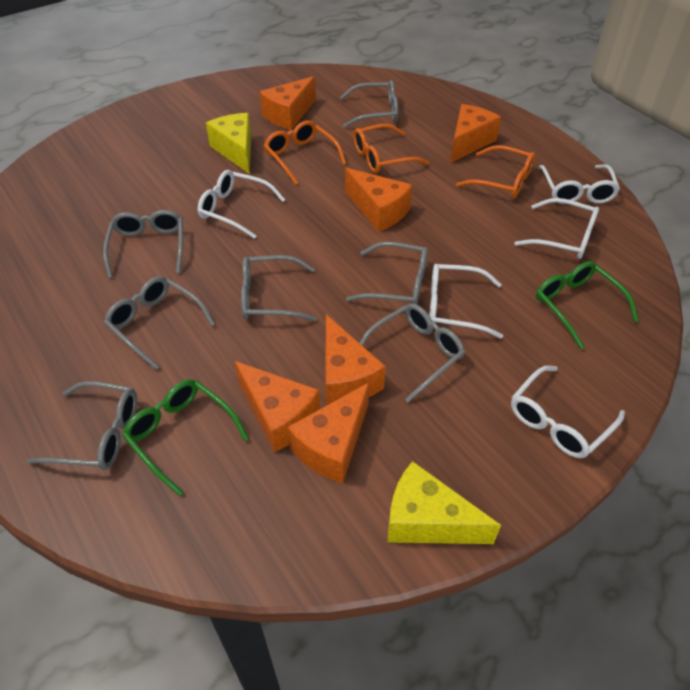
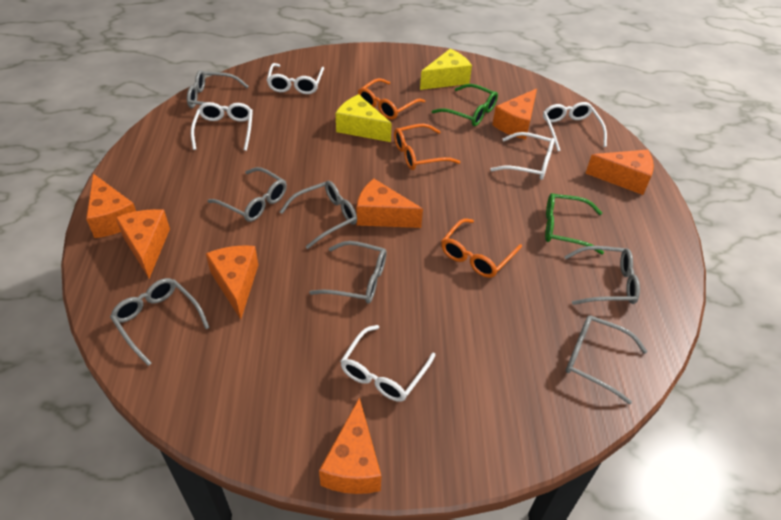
orange cheese: 6 -> 7

